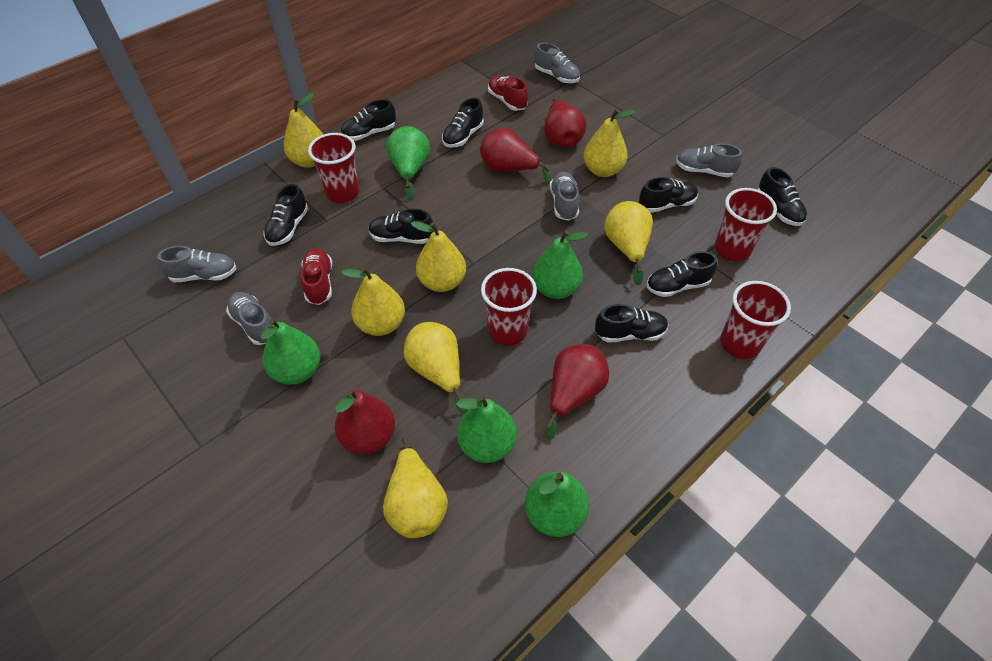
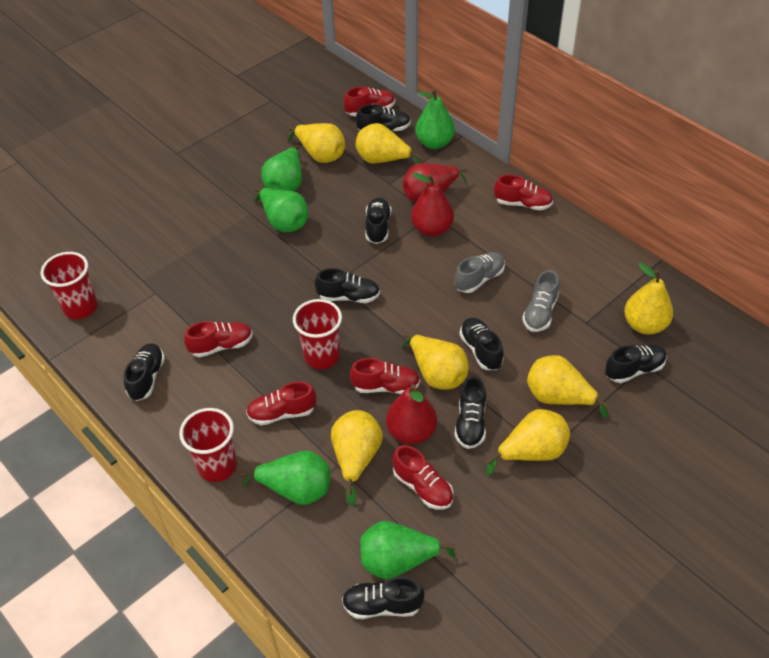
grey shoe: 5 -> 2
red cup: 4 -> 3
red pear: 4 -> 3
red shoe: 2 -> 6

